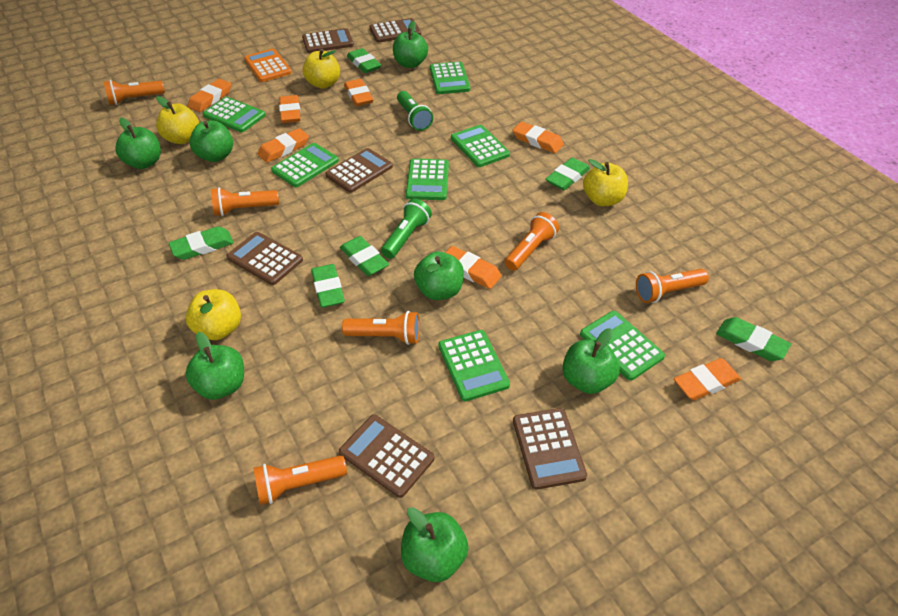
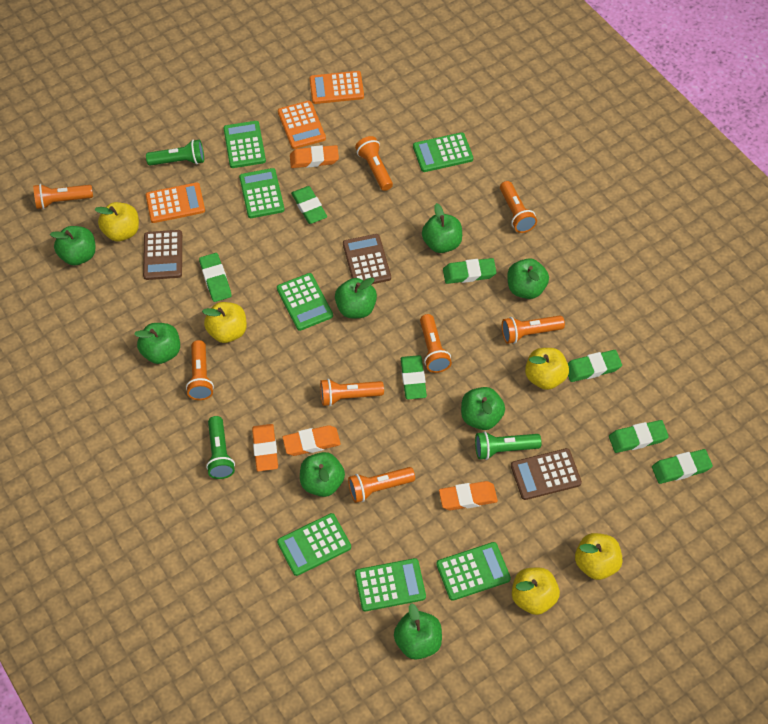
brown calculator: 6 -> 3
green apple: 7 -> 8
green eraser: 6 -> 7
green flashlight: 2 -> 3
orange calculator: 1 -> 3
orange eraser: 7 -> 4
orange flashlight: 6 -> 8
yellow apple: 4 -> 5

